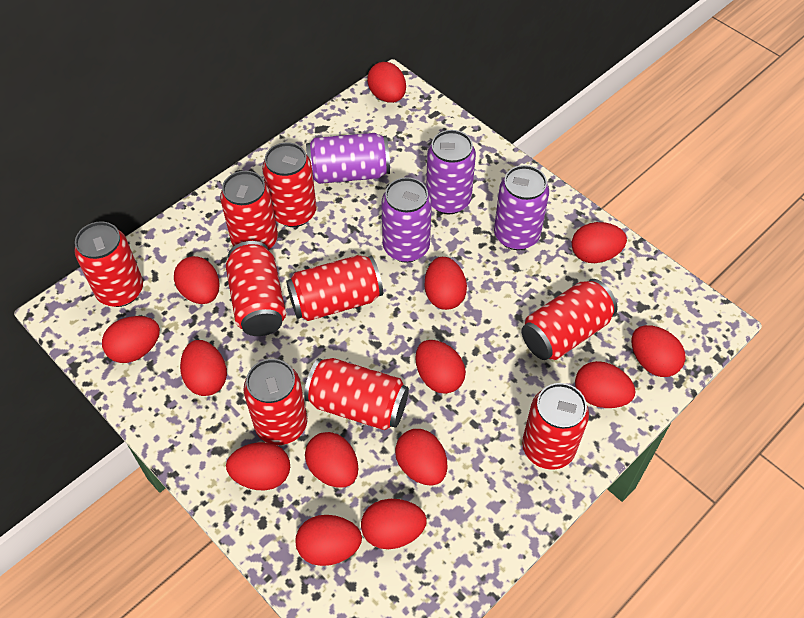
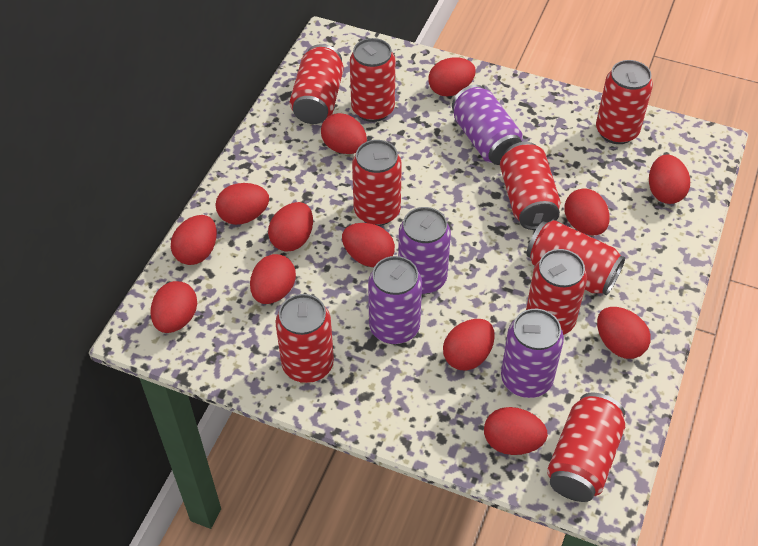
red egg: 14 -> 13

